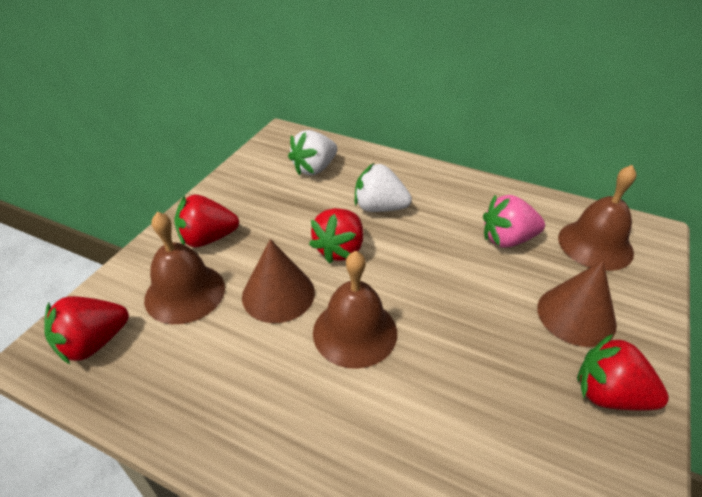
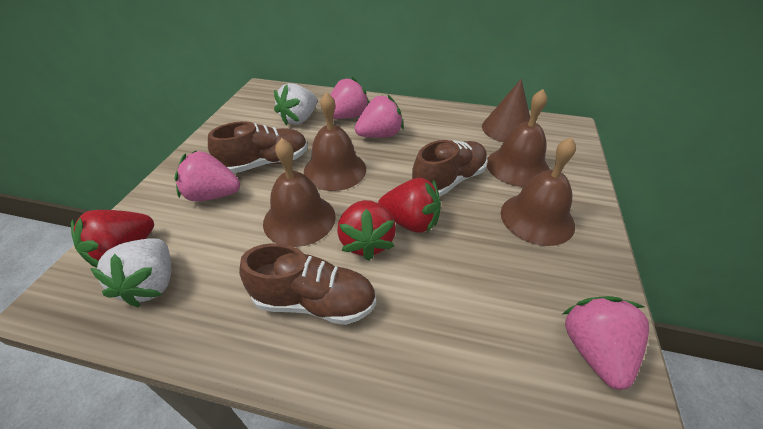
brown bell: 3 -> 4
brown cone: 2 -> 1
brown shoe: 0 -> 3
pink strawberry: 1 -> 4
red strawberry: 4 -> 3

